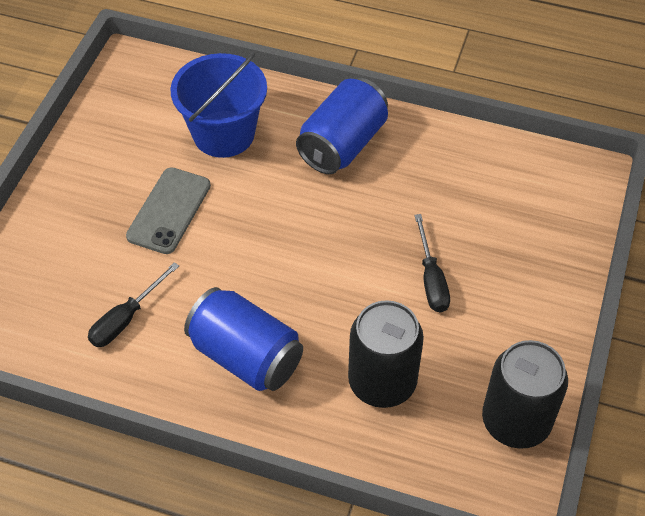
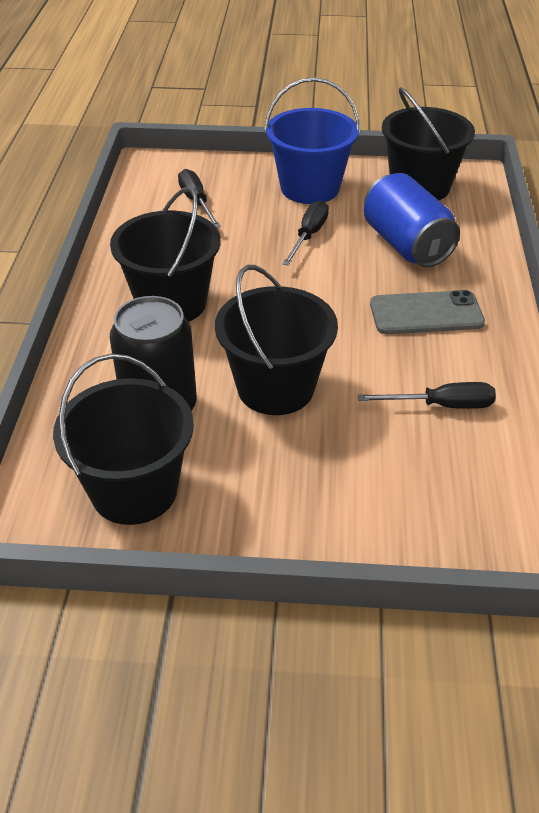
black bucket: 0 -> 4
black can: 2 -> 1
black screwdriver: 2 -> 3
blue can: 2 -> 1

